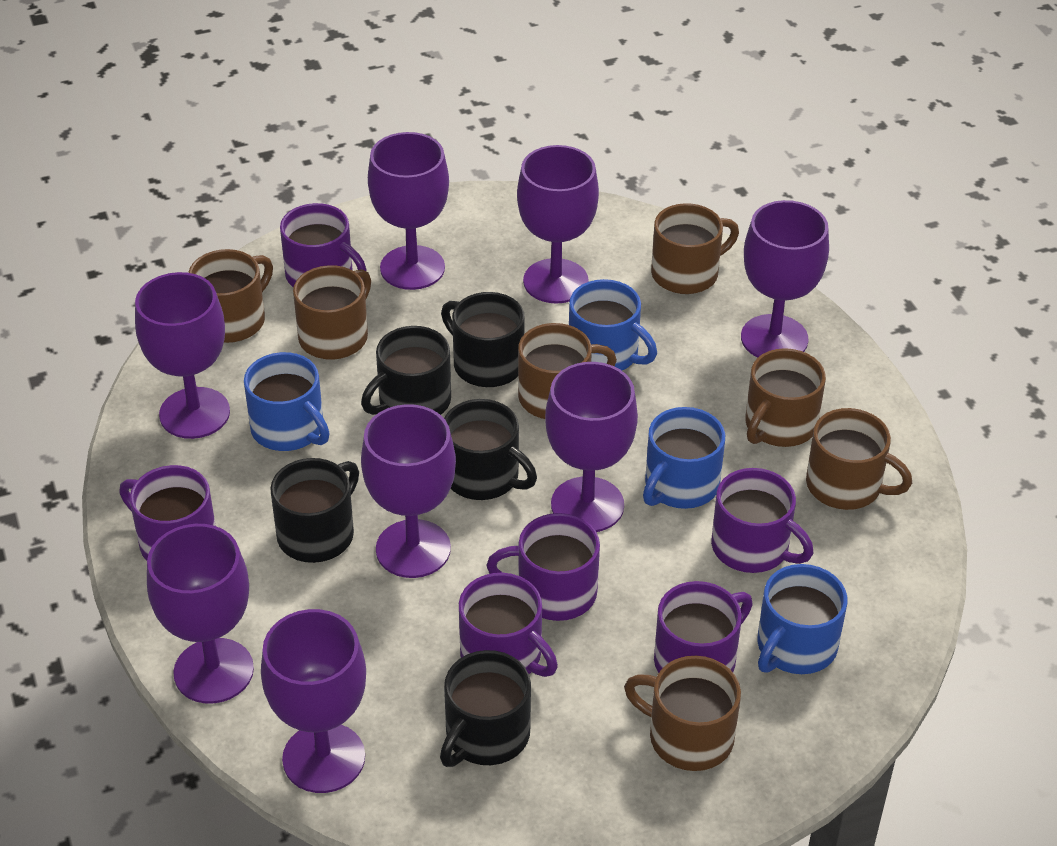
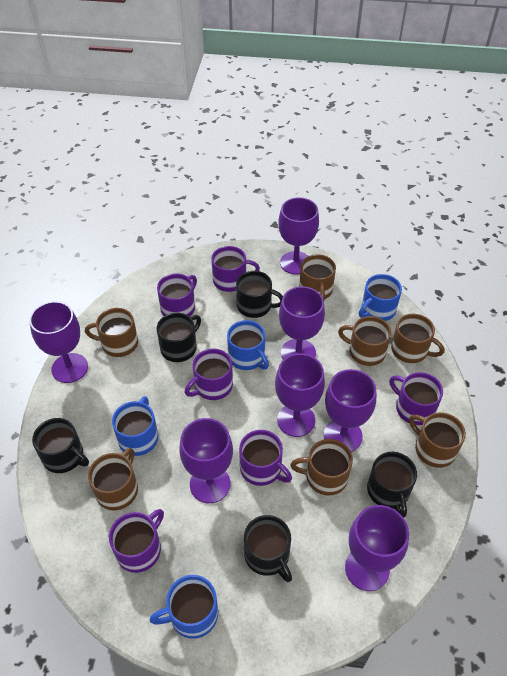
purple goblet: 8 -> 7

